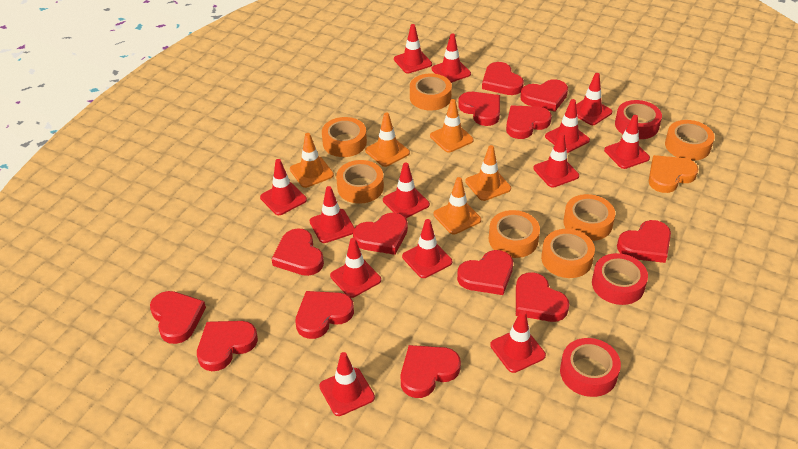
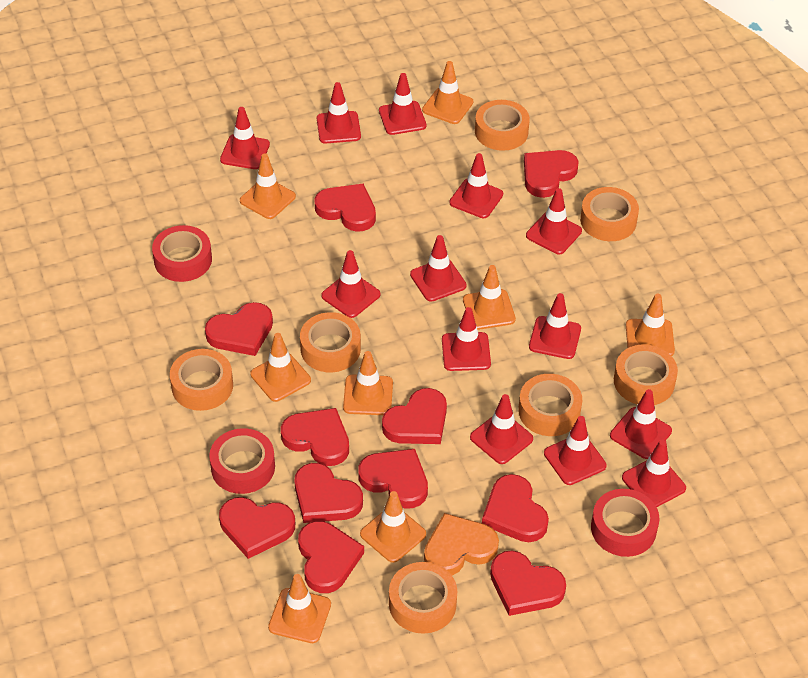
orange traffic cone: 5 -> 8
red heart: 13 -> 11

